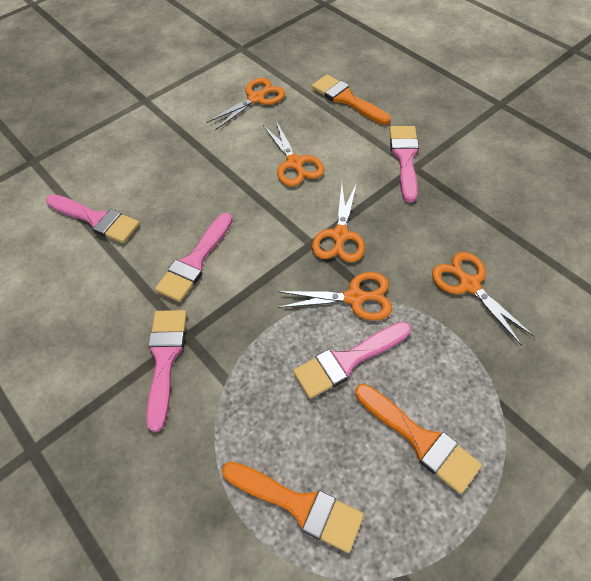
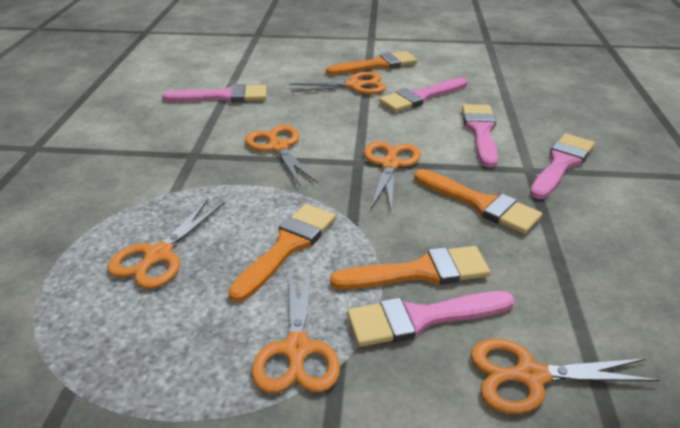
orange brush: 3 -> 4
orange scissors: 5 -> 6

